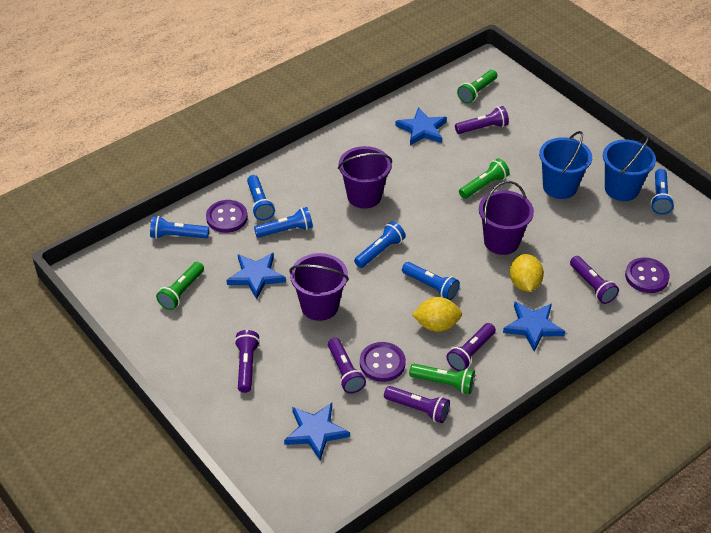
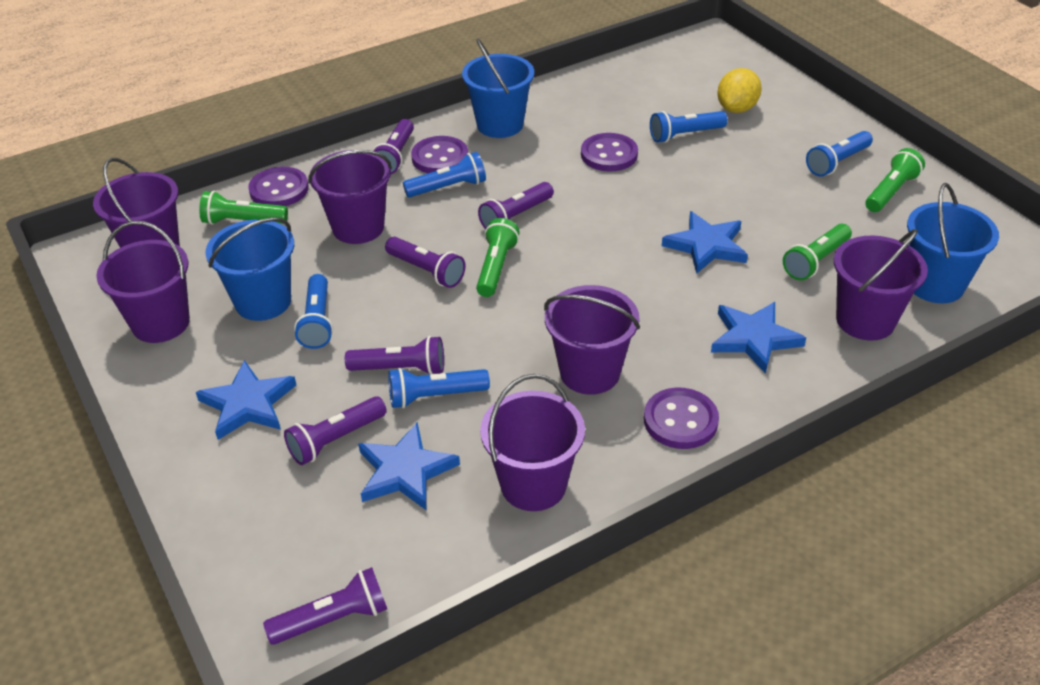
blue bucket: 2 -> 3
blue flashlight: 6 -> 5
purple bucket: 3 -> 6
purple button: 3 -> 4
yellow lemon: 2 -> 1

